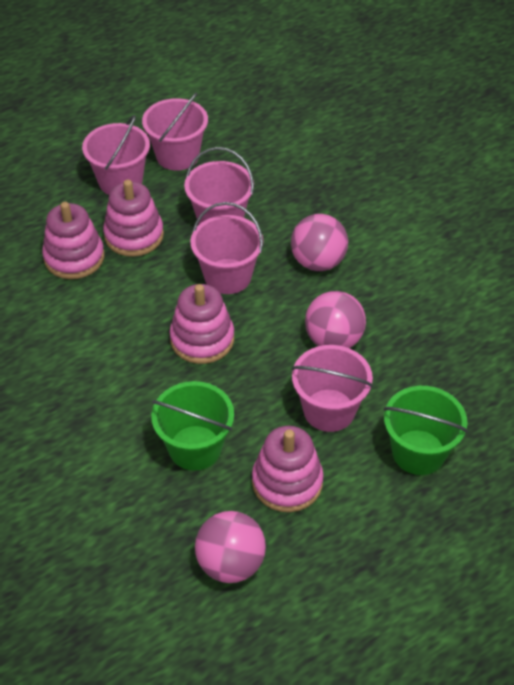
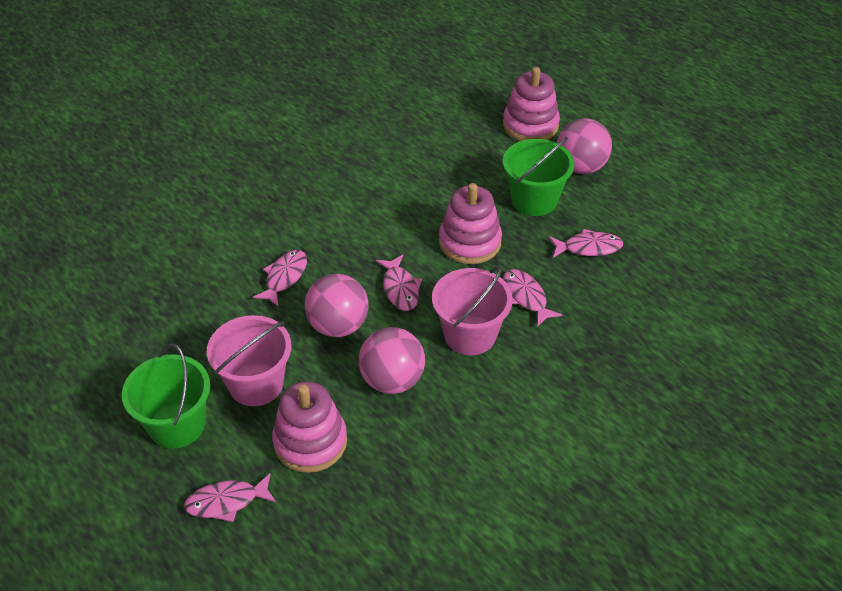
pink bucket: 5 -> 2
pink fish: 0 -> 5
pink stacking toy: 4 -> 3

